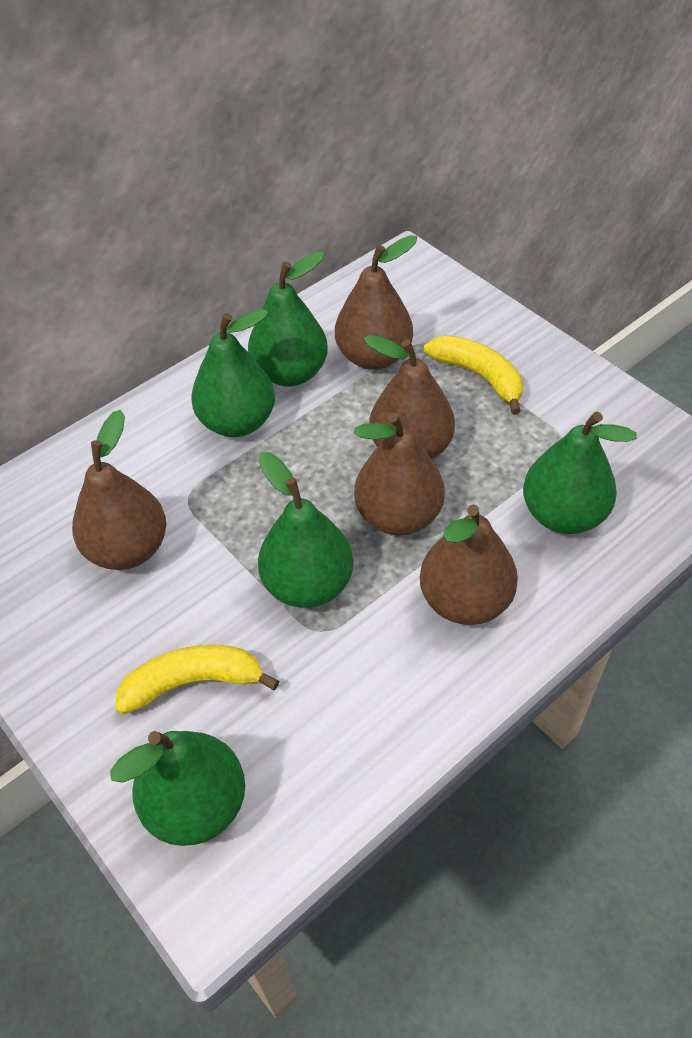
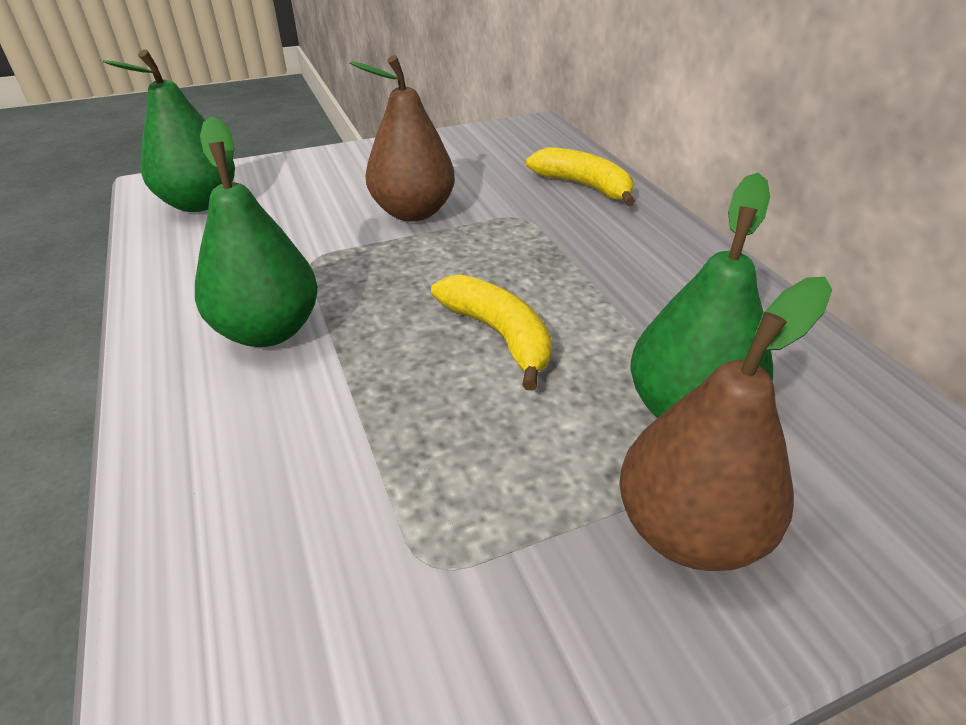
brown pear: 5 -> 2
green pear: 5 -> 3

